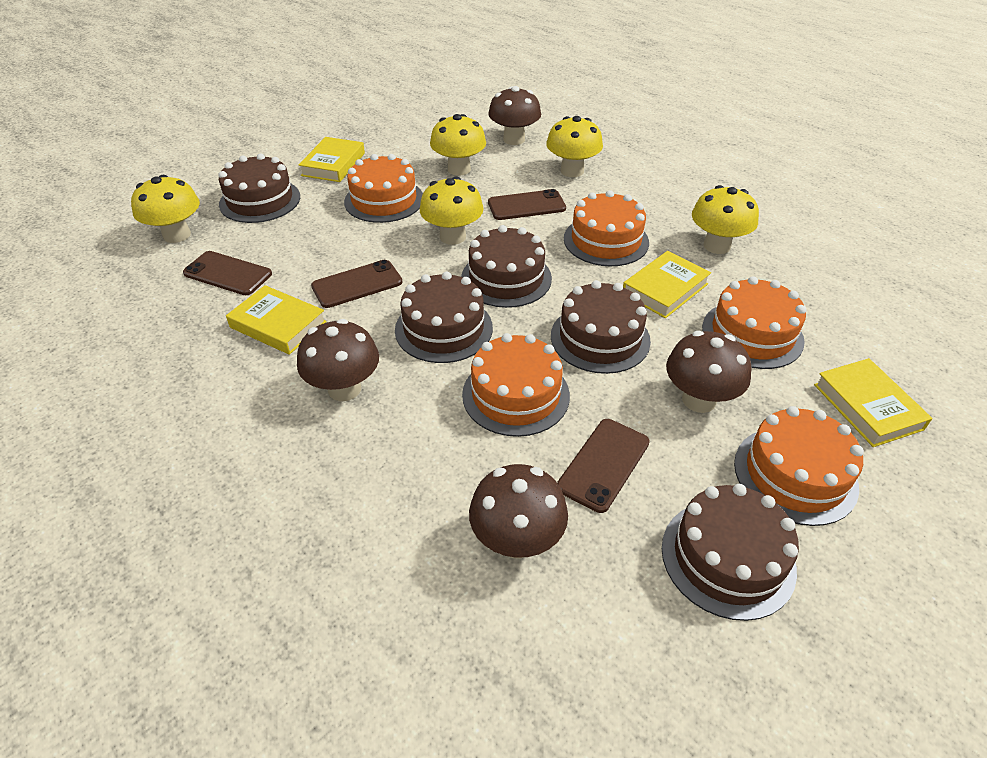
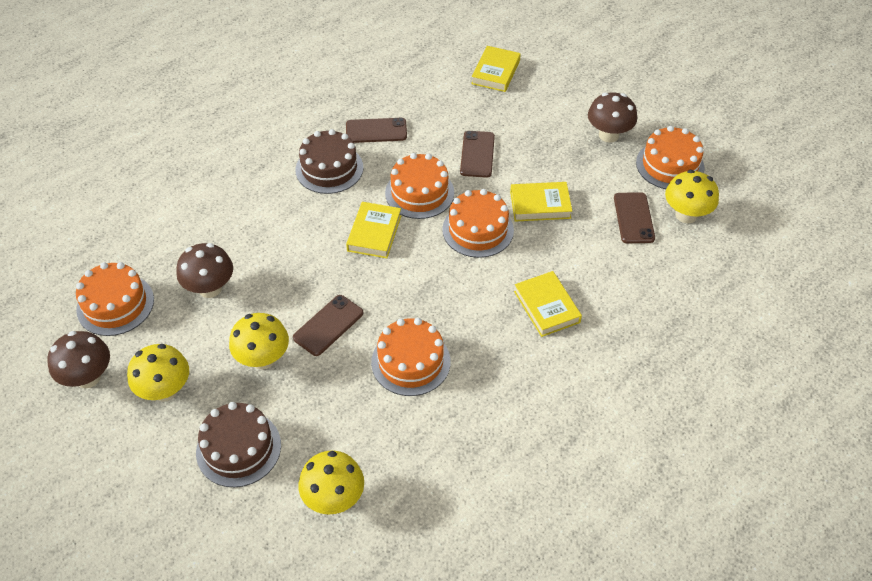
brown cake: 5 -> 2
brown mushroom: 4 -> 3
yellow mushroom: 5 -> 4

